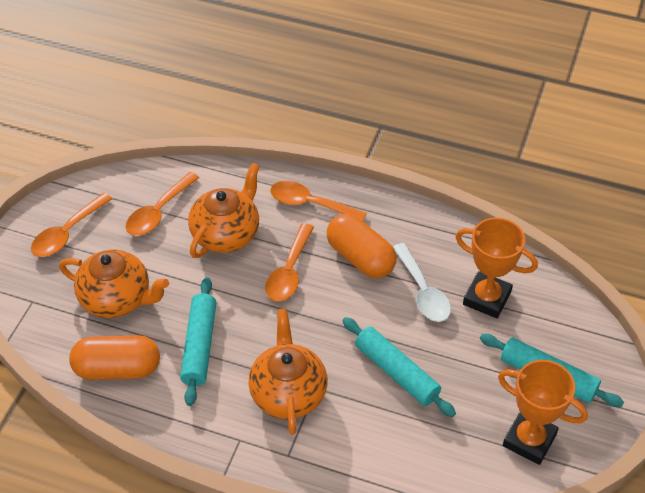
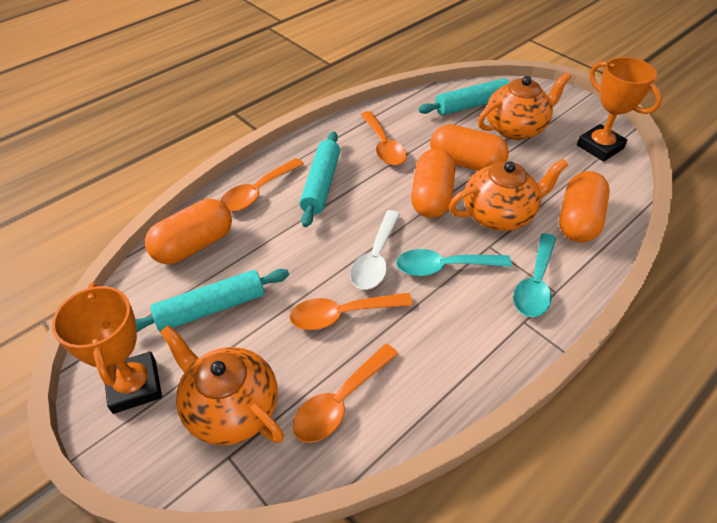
orange capsule: 2 -> 4
turquoise spoon: 0 -> 2

